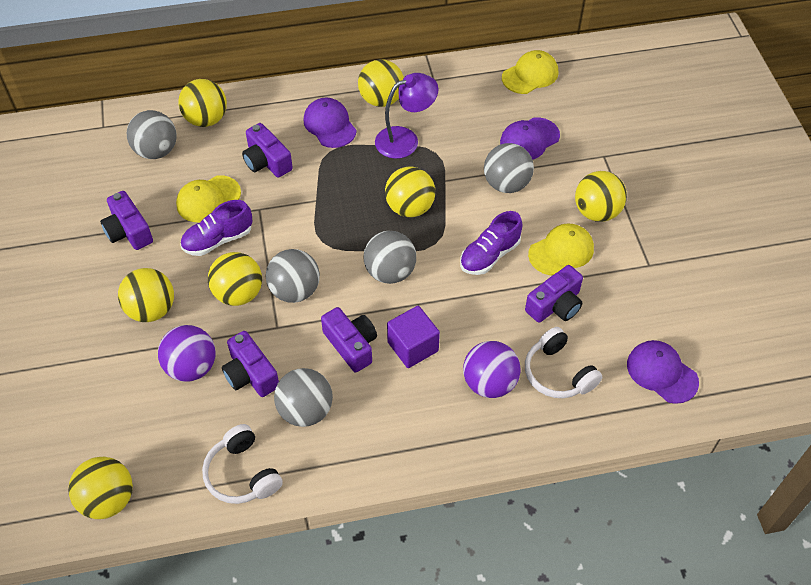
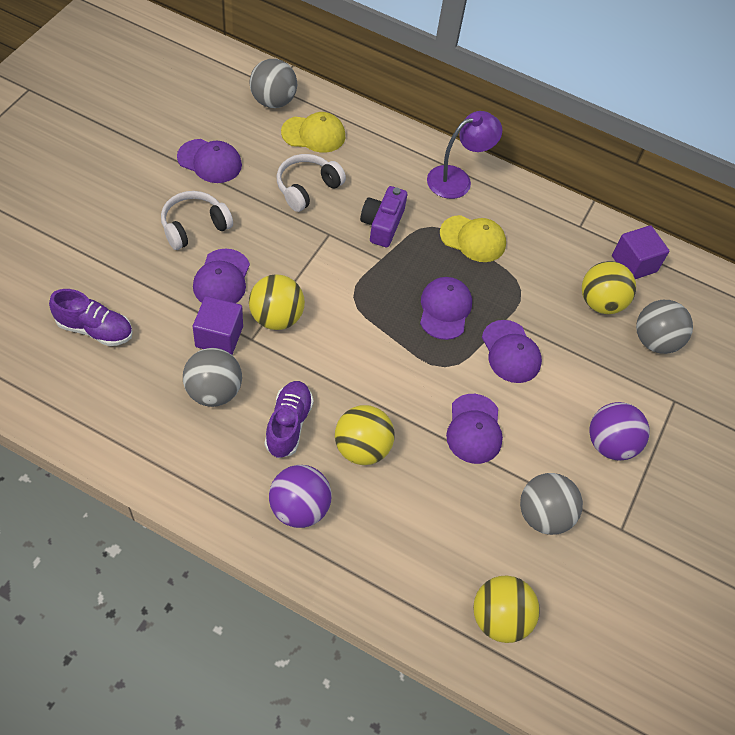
grey ball: 5 -> 4
purple camera: 5 -> 1
purple cap: 3 -> 5
purple cube: 1 -> 2
yellow ball: 7 -> 4
yellow cap: 3 -> 2

